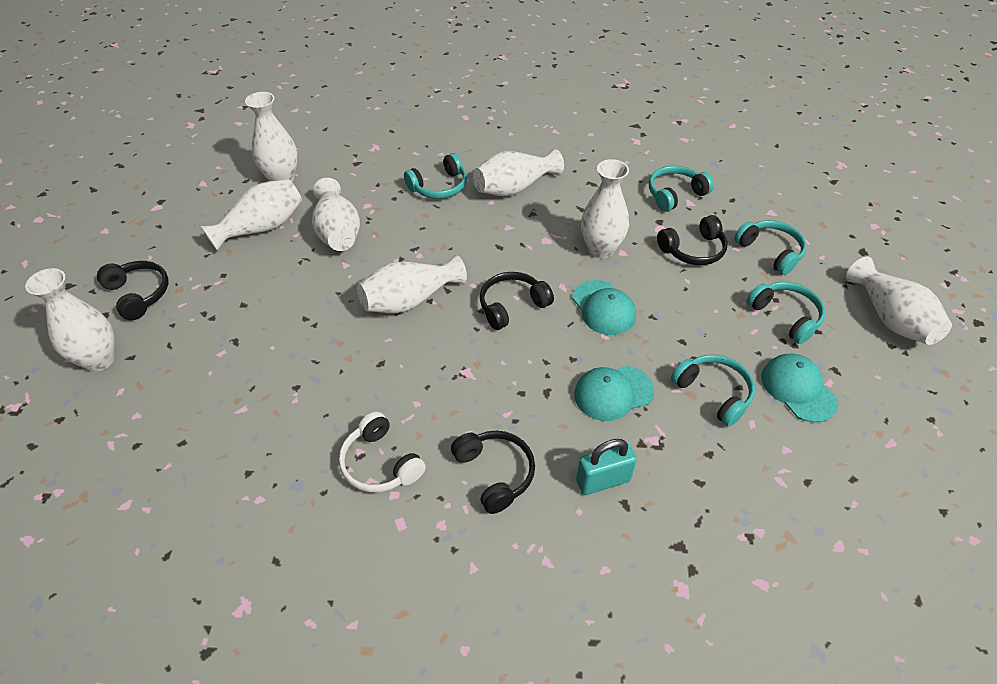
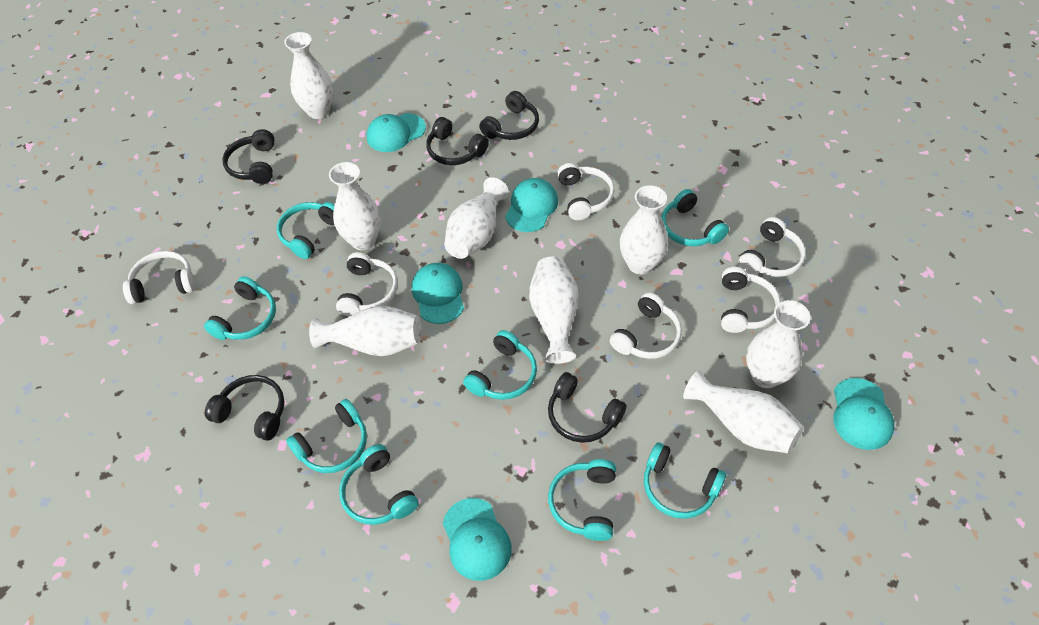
black headphones: 4 -> 5
turquoise cap: 3 -> 5
turquoise headphones: 5 -> 8
turquoise padlock: 1 -> 0
white headphones: 1 -> 6

